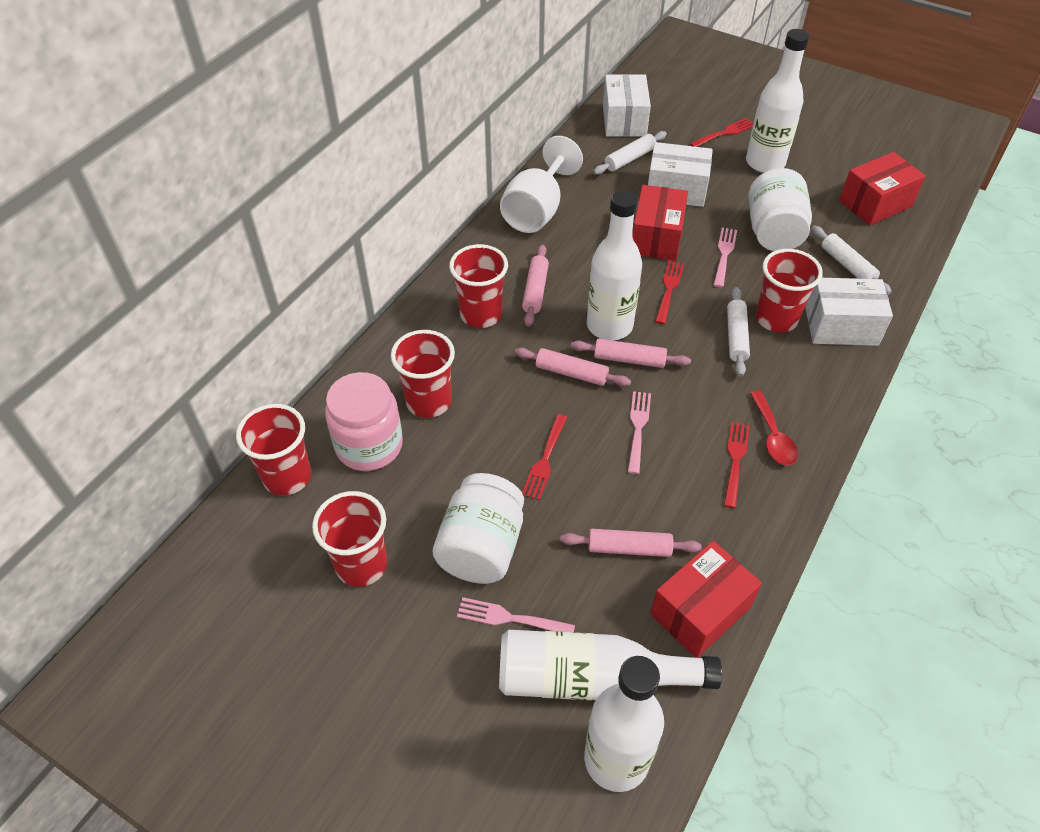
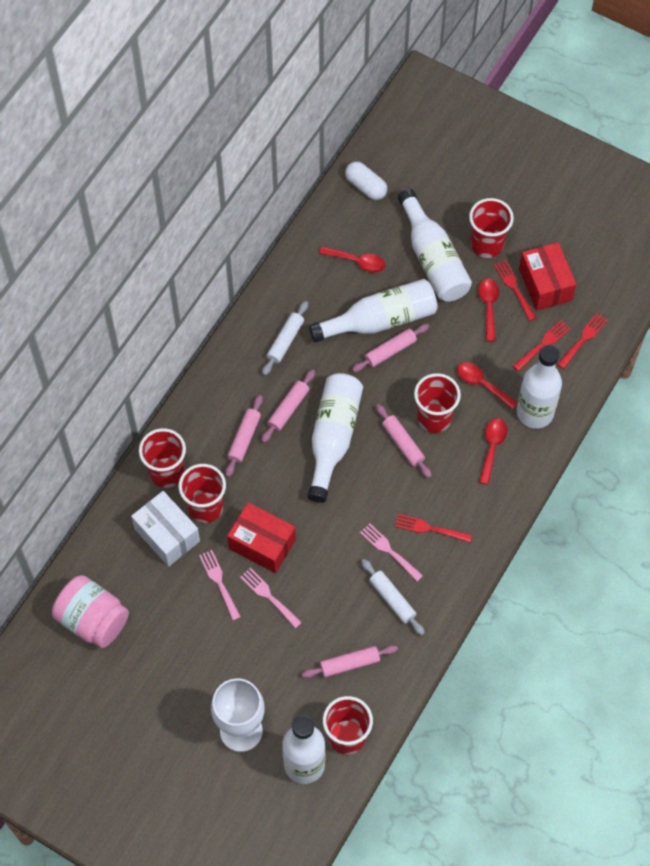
pink rolling pin: 4 -> 5
red box: 3 -> 2
red spoon: 1 -> 4
white bottle: 4 -> 5
white box: 3 -> 1
white capsule: 0 -> 1
white jar: 2 -> 0
white rolling pin: 3 -> 2

